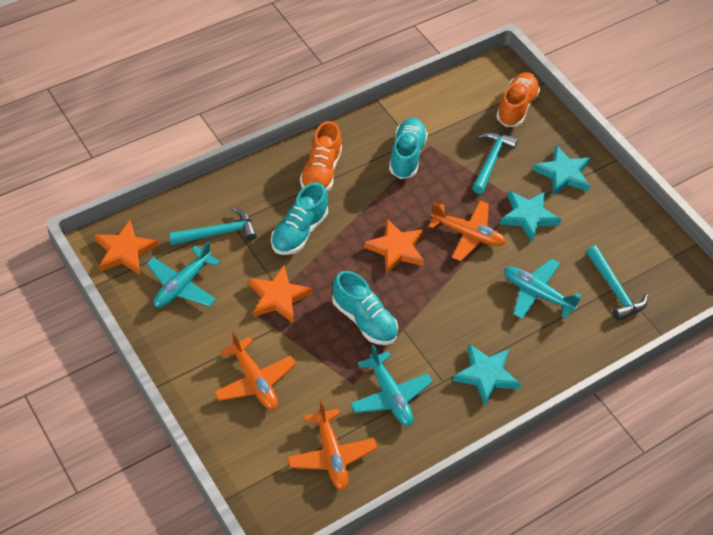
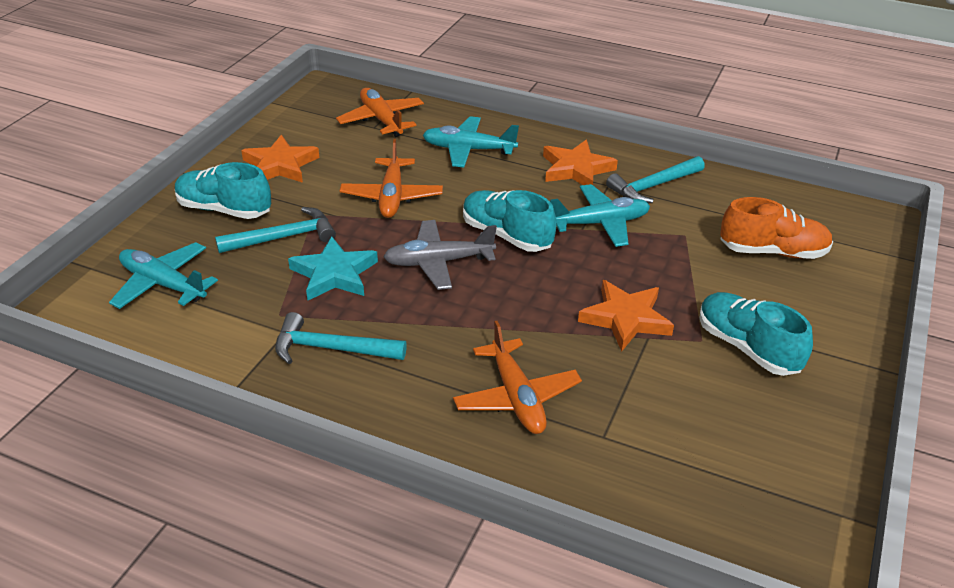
grey plane: 0 -> 1
orange shoe: 2 -> 1
turquoise star: 3 -> 1

